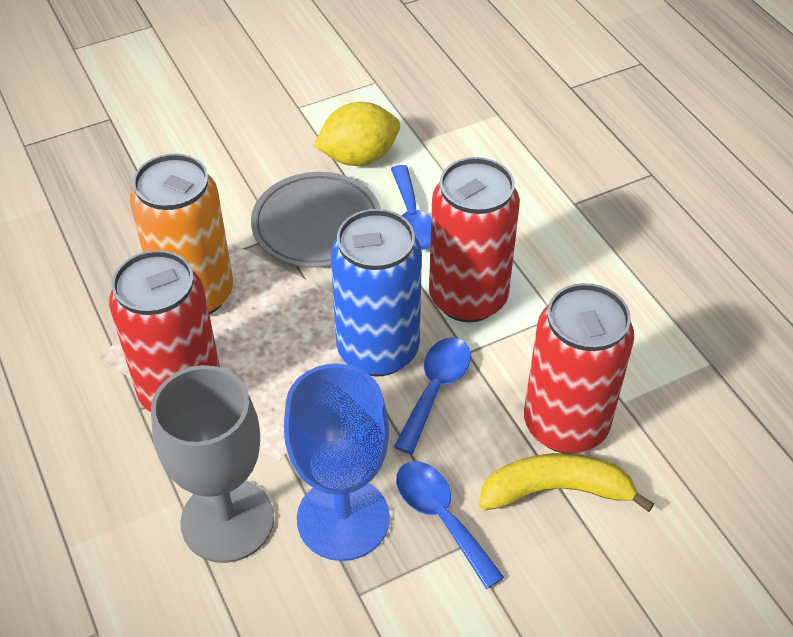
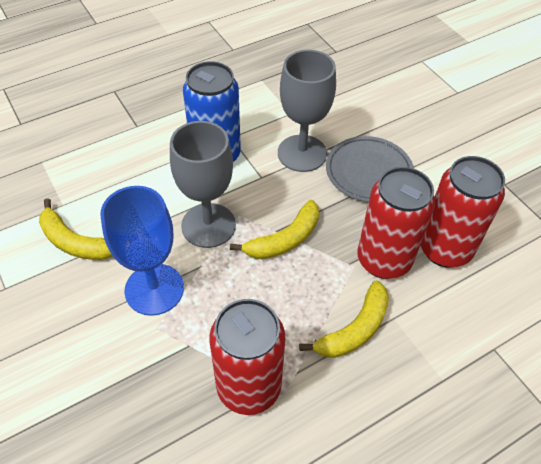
blue spoon: 3 -> 0
grey goblet: 1 -> 2
orange can: 1 -> 0
yellow banana: 1 -> 3
yellow lemon: 1 -> 0

